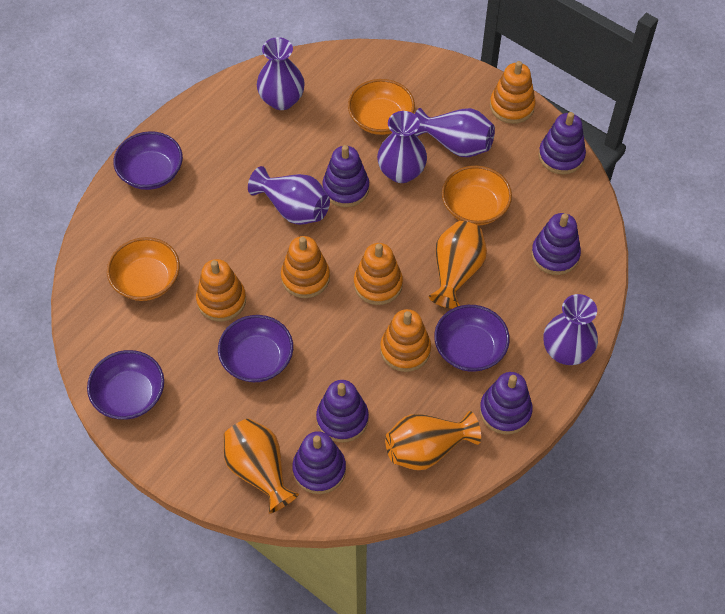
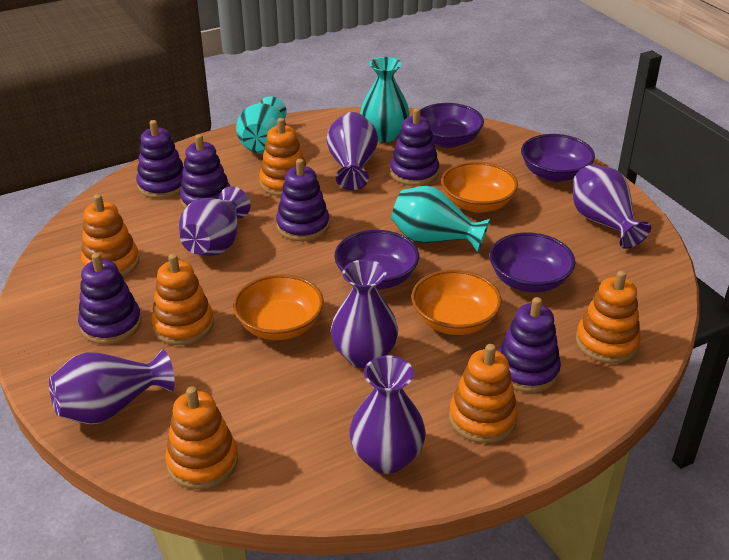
orange stacking toy: 5 -> 6
orange vase: 3 -> 0
purple vase: 5 -> 6
turquoise vase: 0 -> 3

